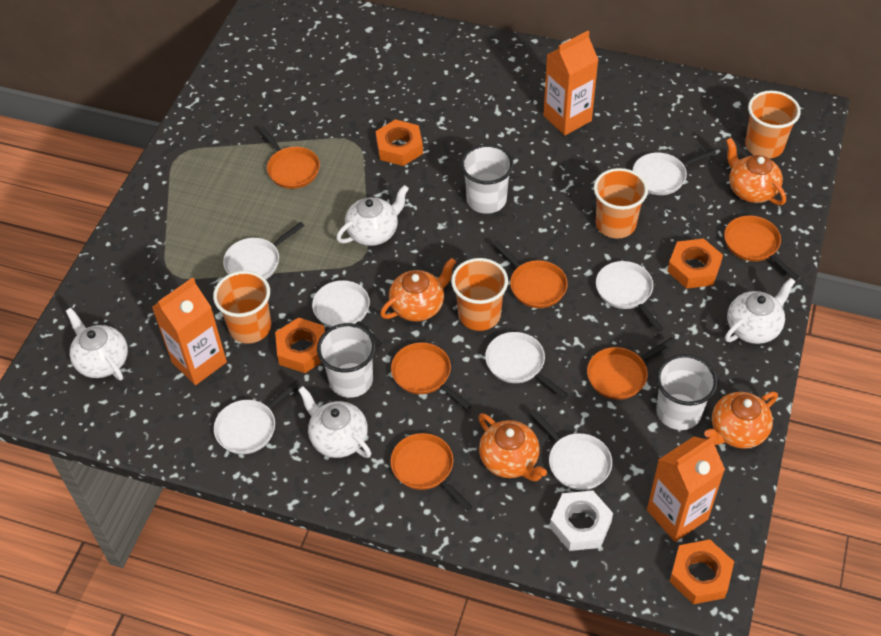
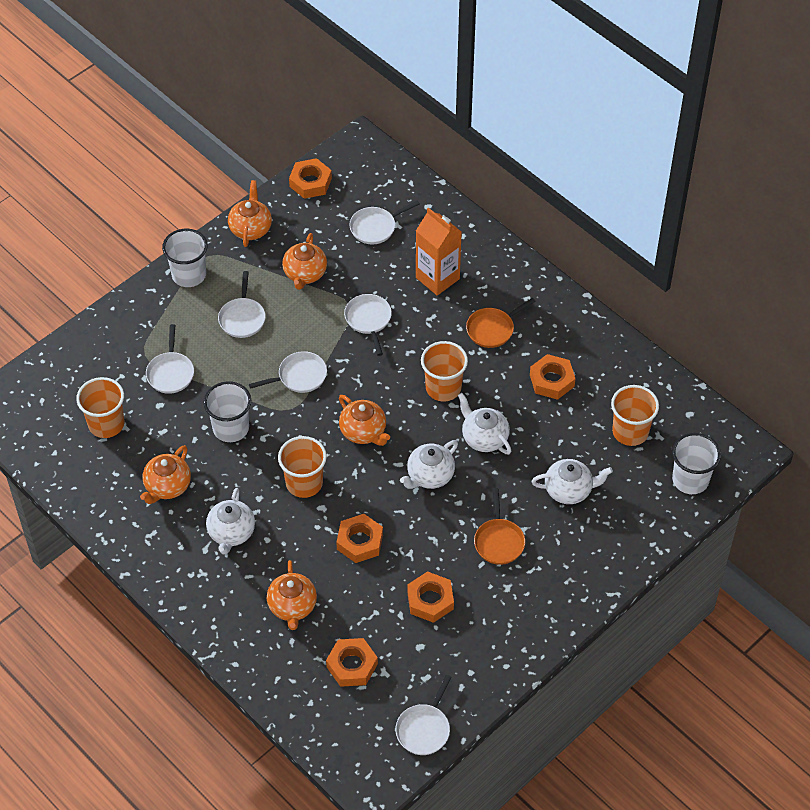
orange carton: 3 -> 1
orange nut: 4 -> 5
orange pan: 6 -> 2
orange teapot: 4 -> 5
white nut: 1 -> 0
white pan: 7 -> 6

